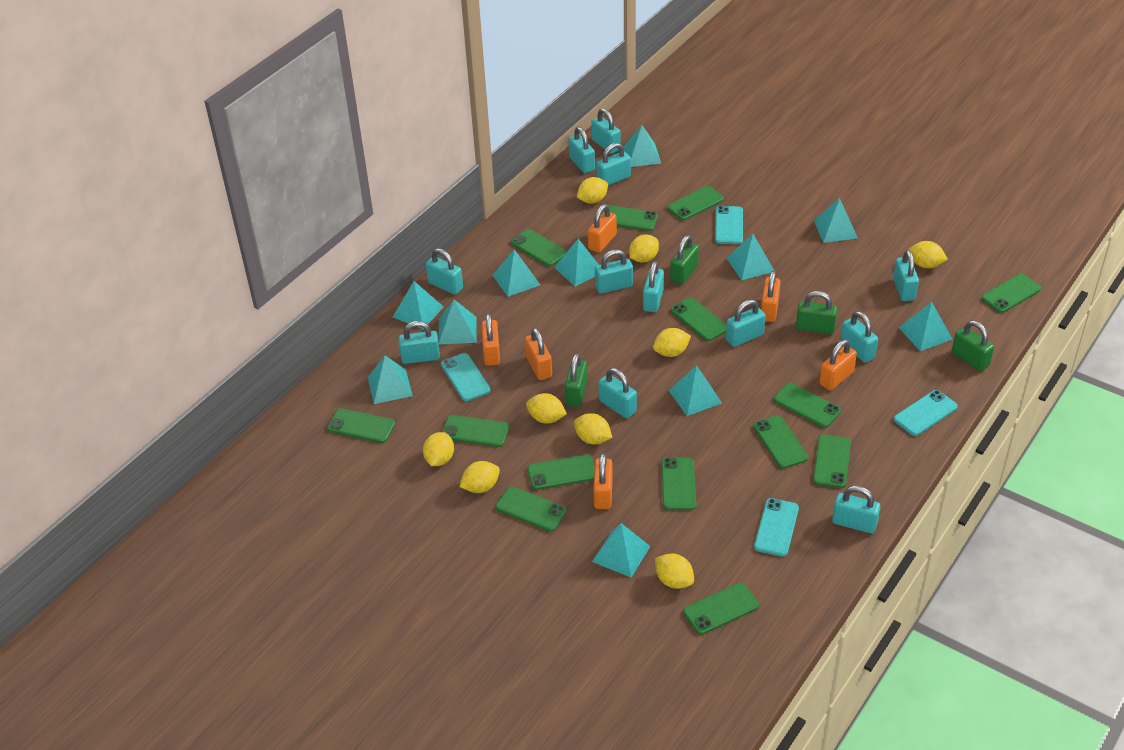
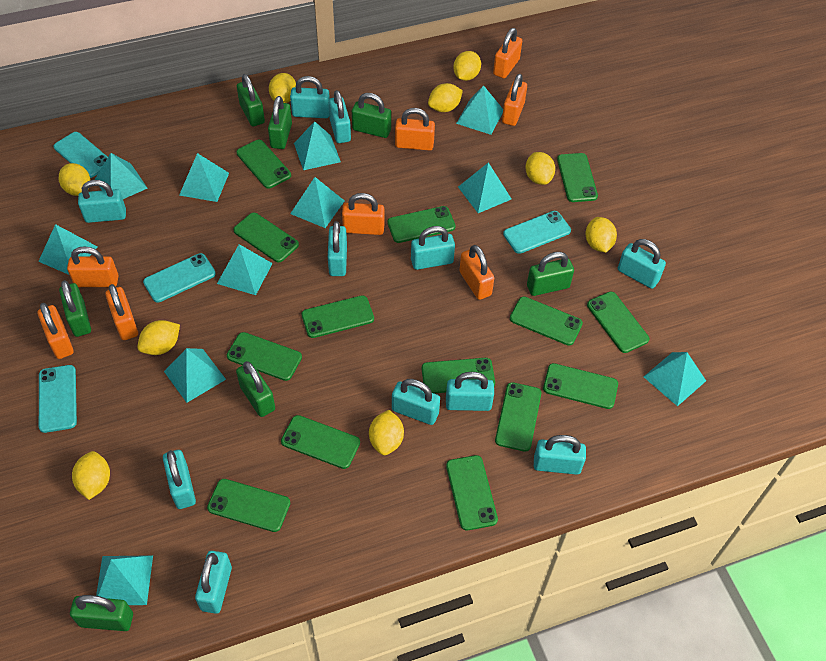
green padlock: 4 -> 7
orange padlock: 6 -> 8
turquoise padlock: 12 -> 11

